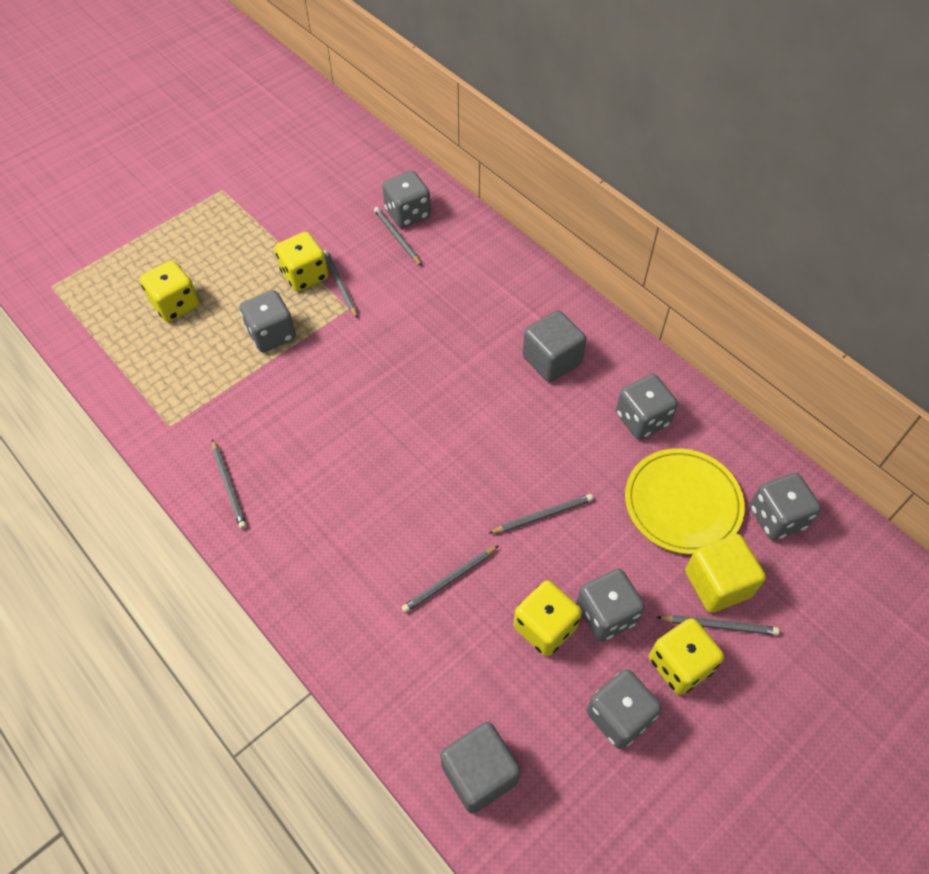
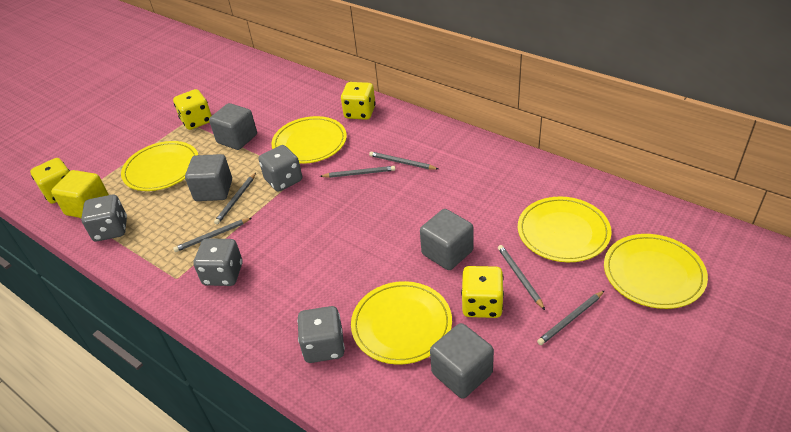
grey cube: 2 -> 4
grey dice: 6 -> 4
yellow plate: 1 -> 5

